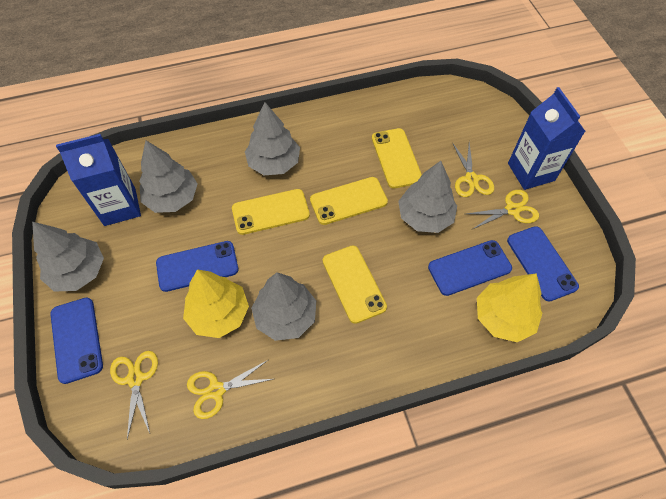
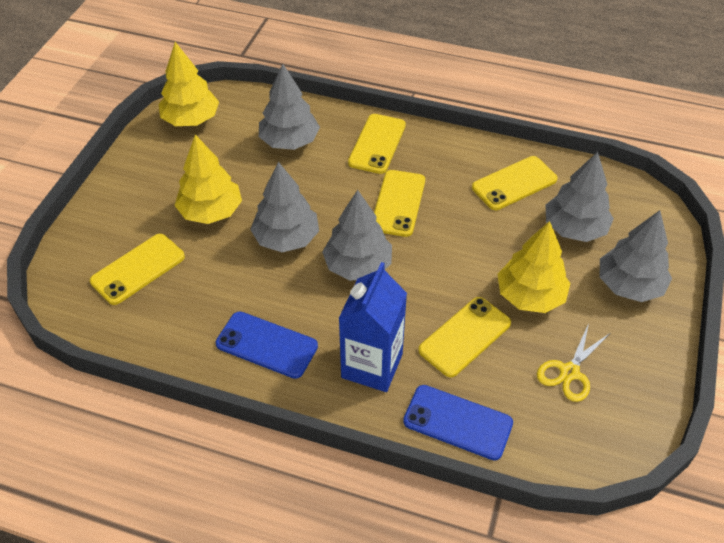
blue carton: 2 -> 1
blue phone: 4 -> 2
yellow phone: 4 -> 5
yellow scissors: 4 -> 1
yellow tree: 2 -> 3

